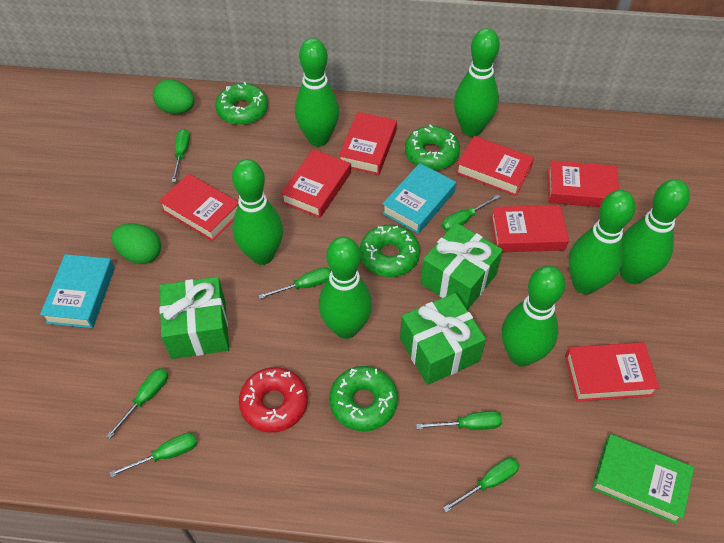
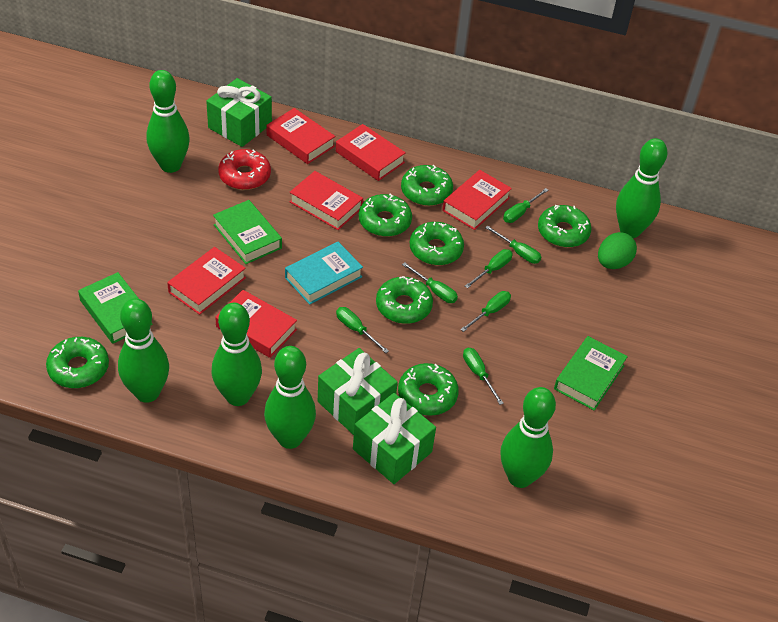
green book: 1 -> 3
green bowling pin: 7 -> 6
green donut: 4 -> 7
green egg: 2 -> 1
red book: 7 -> 6
turquoise book: 2 -> 1

